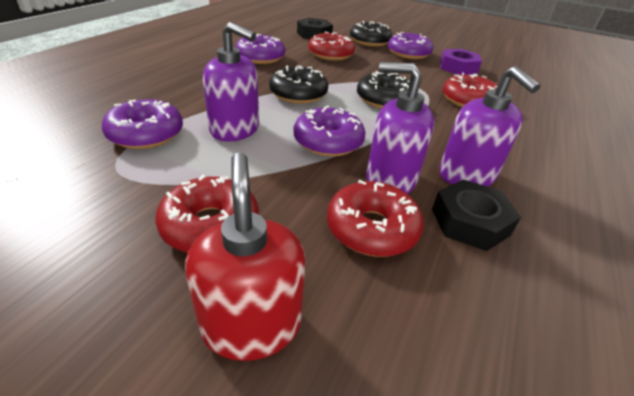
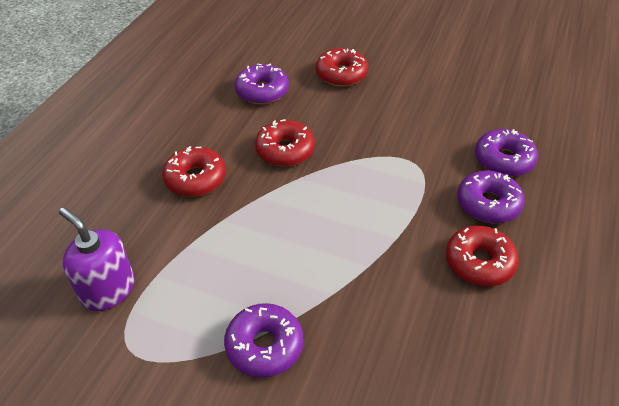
black donut: 3 -> 0
black nut: 2 -> 0
purple nut: 1 -> 0
purple soap dispenser: 3 -> 1
red soap dispenser: 1 -> 0

